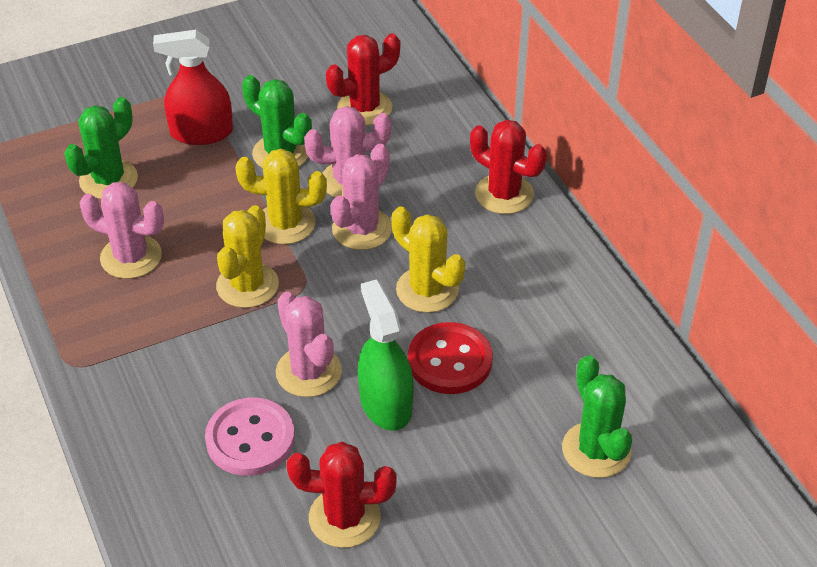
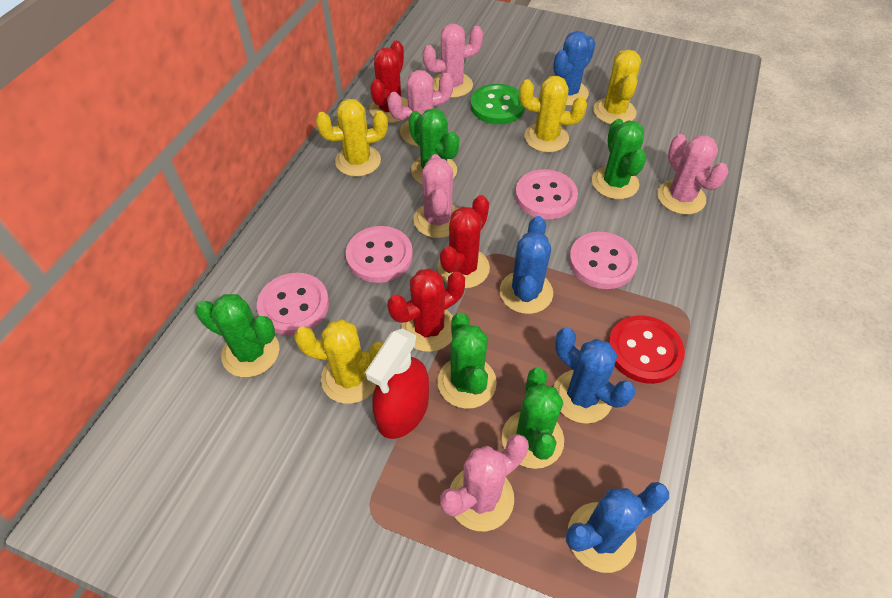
blue cactus: 0 -> 4
green button: 0 -> 1
green cactus: 3 -> 5
green spray bottle: 1 -> 0
pink button: 1 -> 4
pink cactus: 4 -> 5
yellow cactus: 3 -> 4

